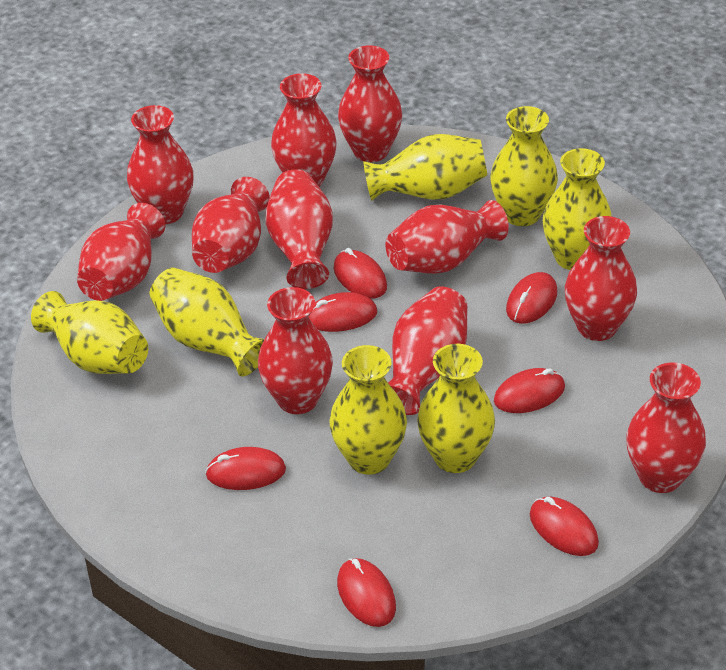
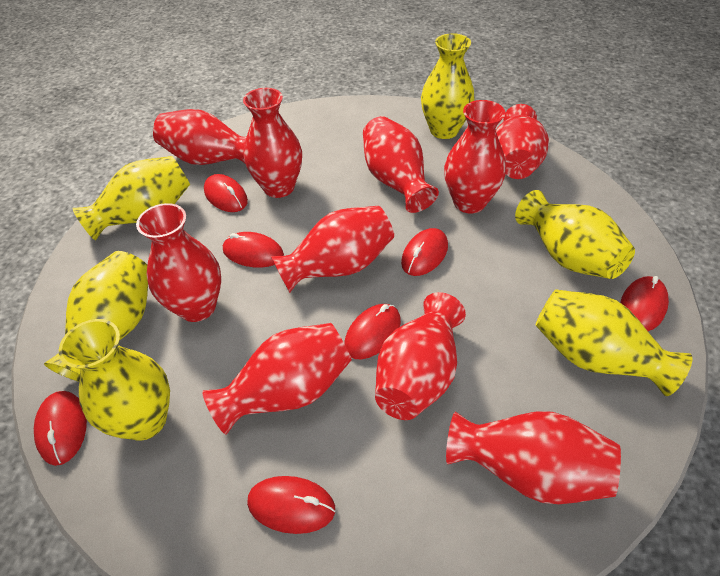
red vase: 11 -> 10
yellow vase: 7 -> 6

